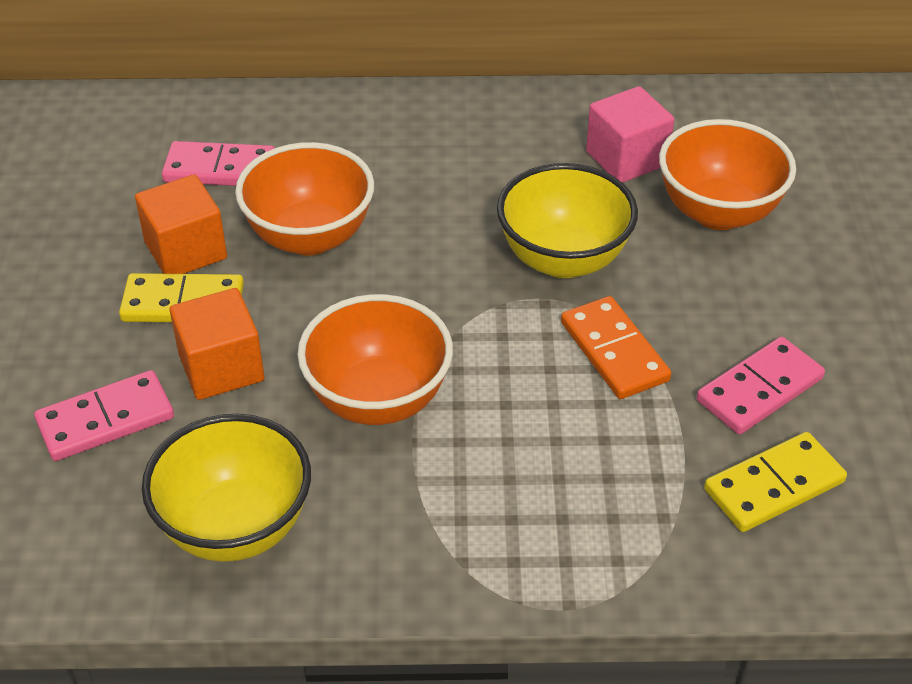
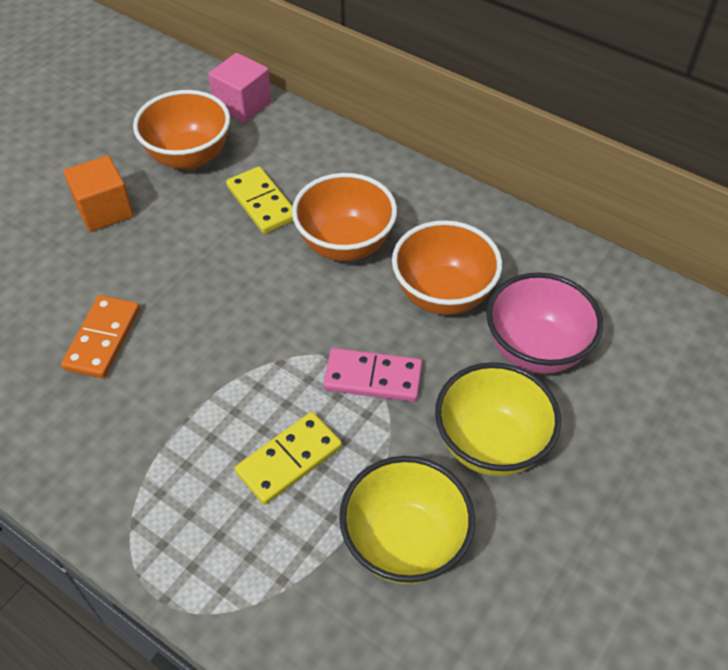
orange cube: 2 -> 1
pink bowl: 0 -> 1
pink domino: 3 -> 1

